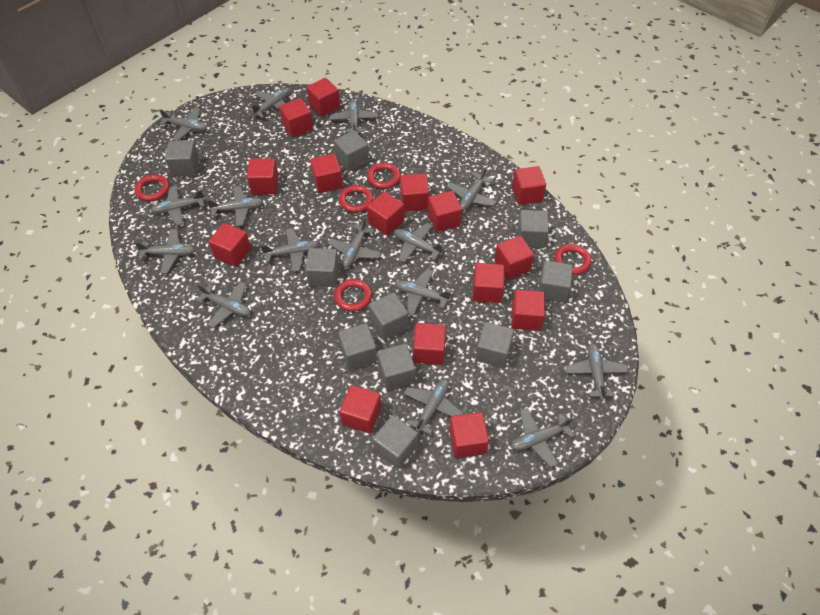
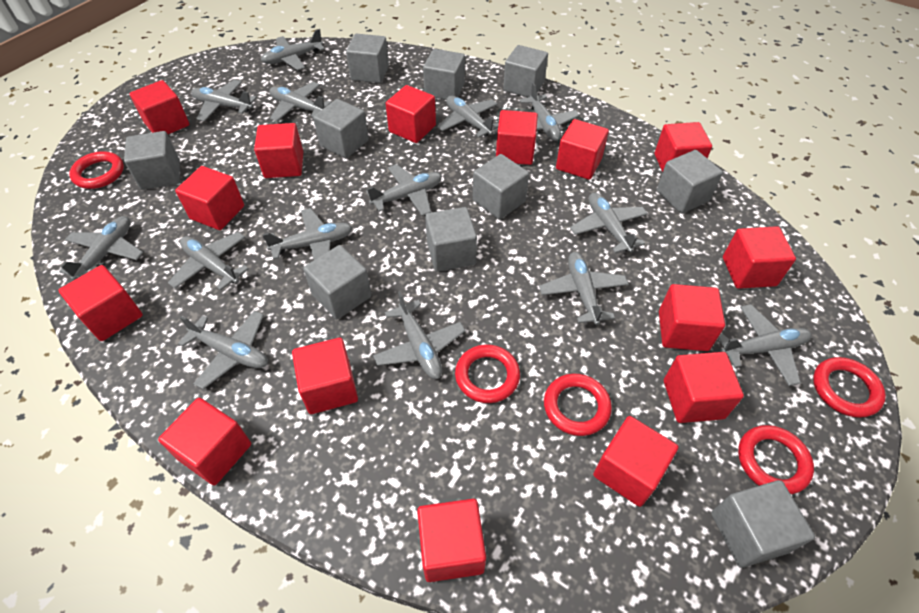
grey plane: 15 -> 14

